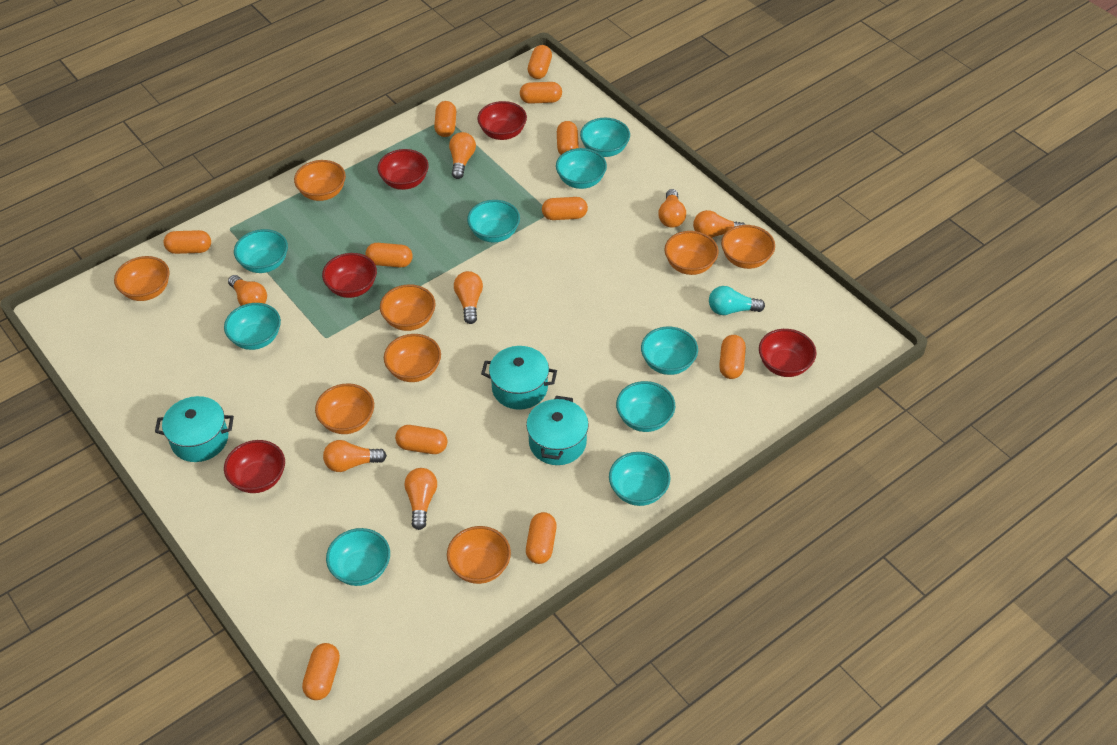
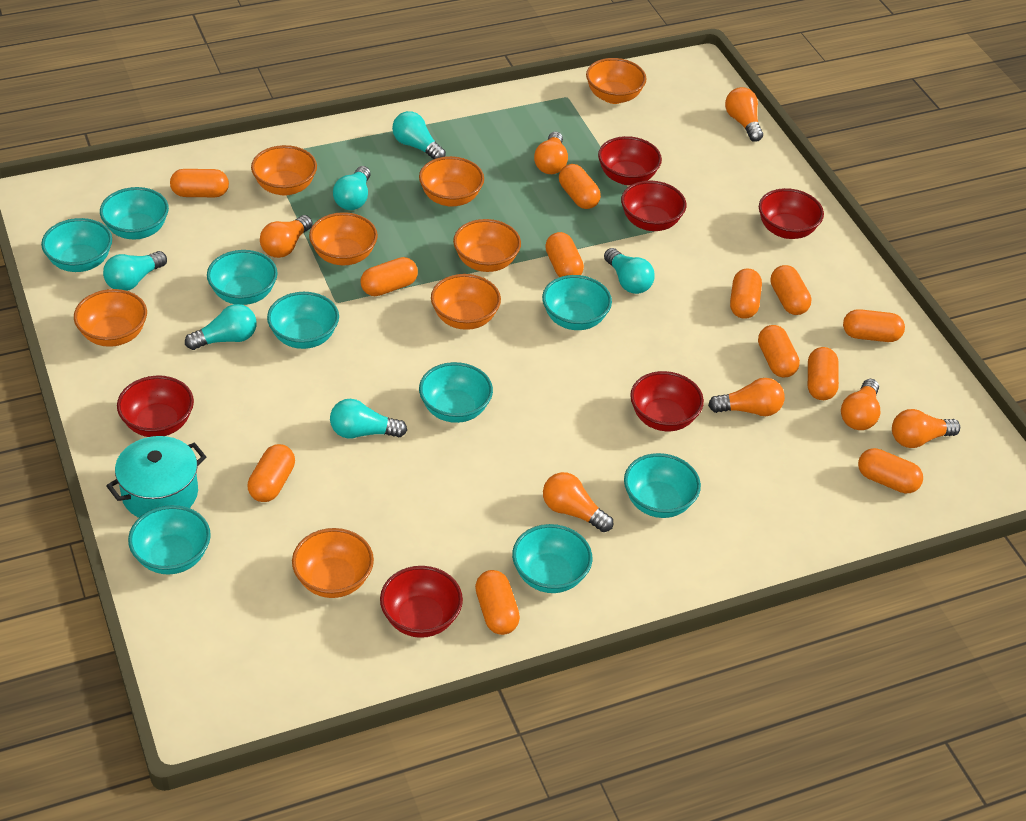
orange capsule: 11 -> 12
red bowl: 5 -> 6
turquoise light bulb: 1 -> 6
turquoise pot: 3 -> 1

